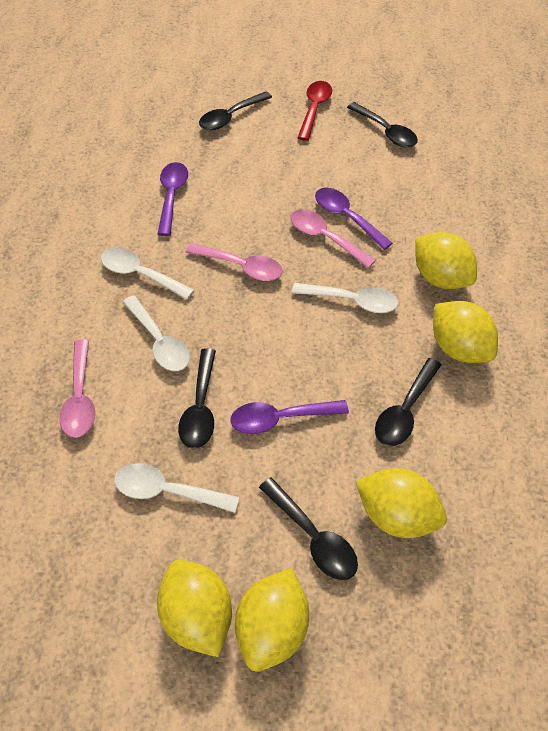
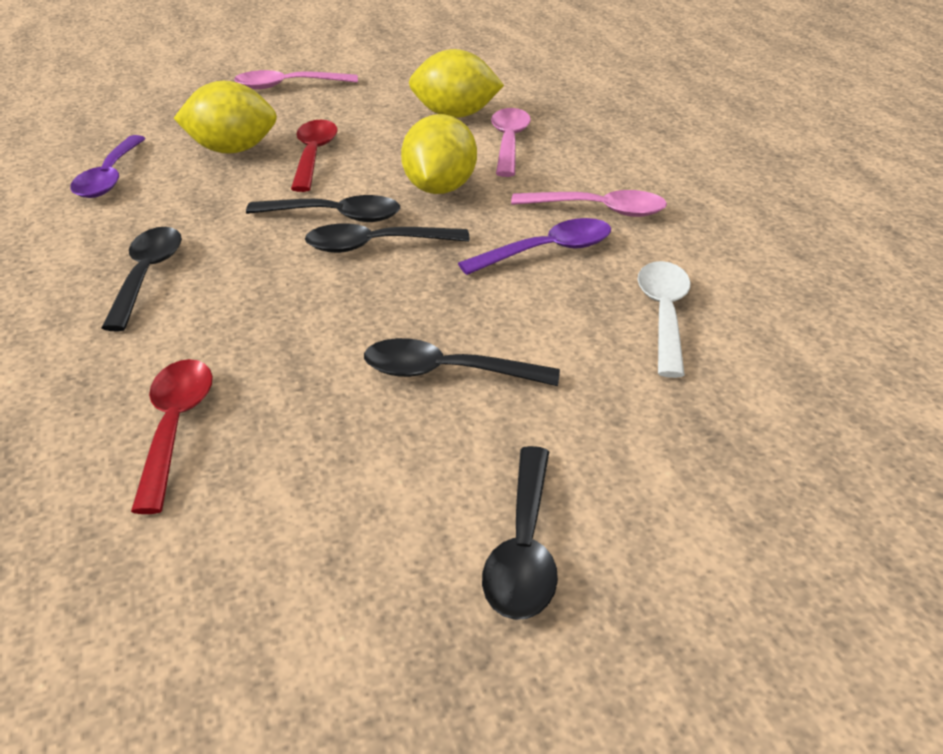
purple spoon: 3 -> 2
red spoon: 1 -> 2
white spoon: 4 -> 1
yellow lemon: 5 -> 3

